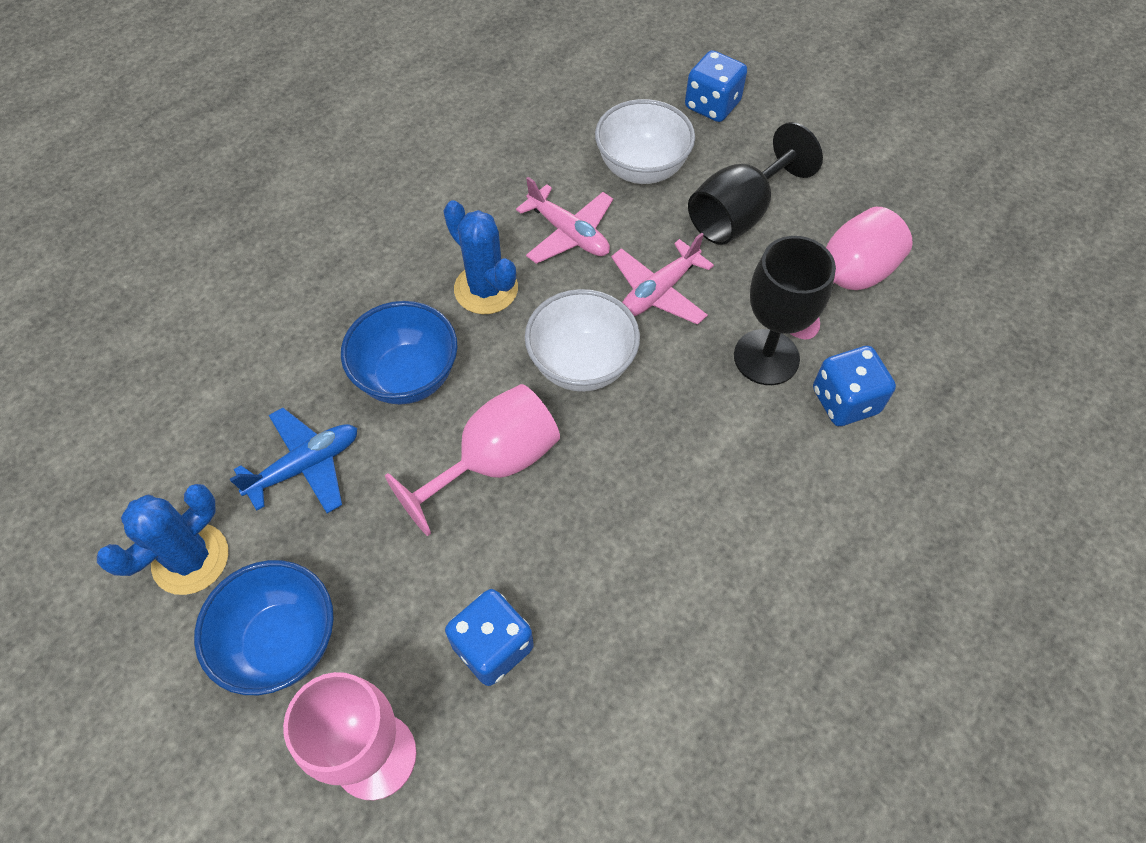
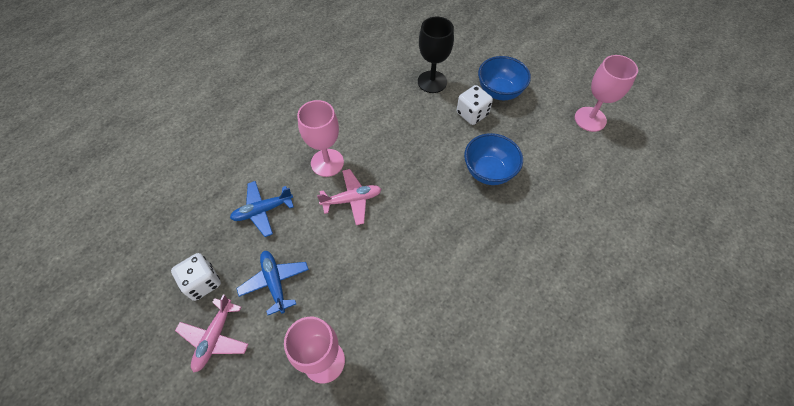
black goblet: 2 -> 1
blue cactus: 2 -> 0
blue dice: 3 -> 0
blue plane: 1 -> 2
white bowl: 2 -> 0
white dice: 0 -> 2

